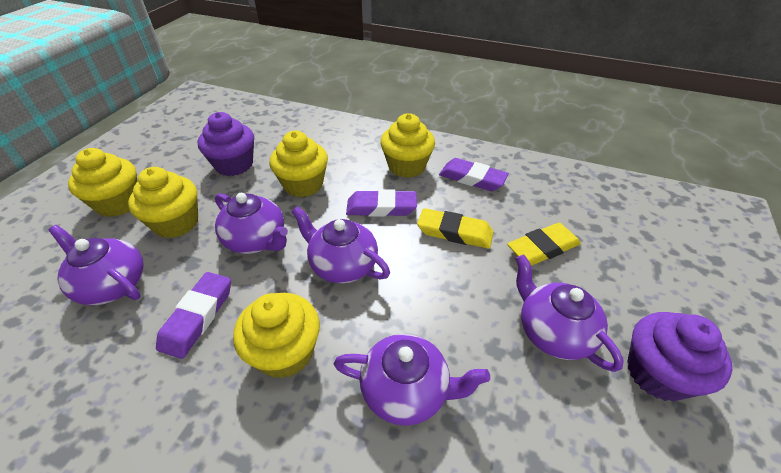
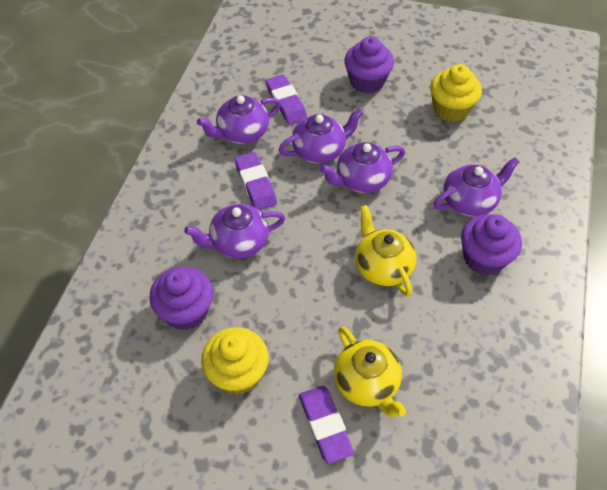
purple cupcake: 2 -> 3
yellow cupcake: 5 -> 2
yellow eraser: 2 -> 0
yellow teapot: 0 -> 2

